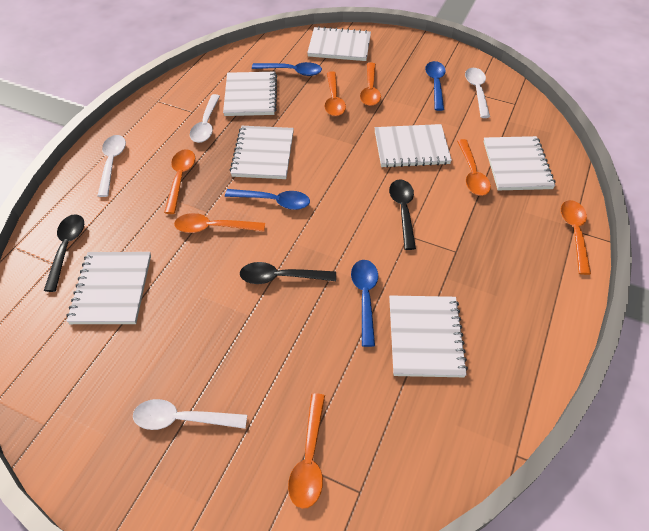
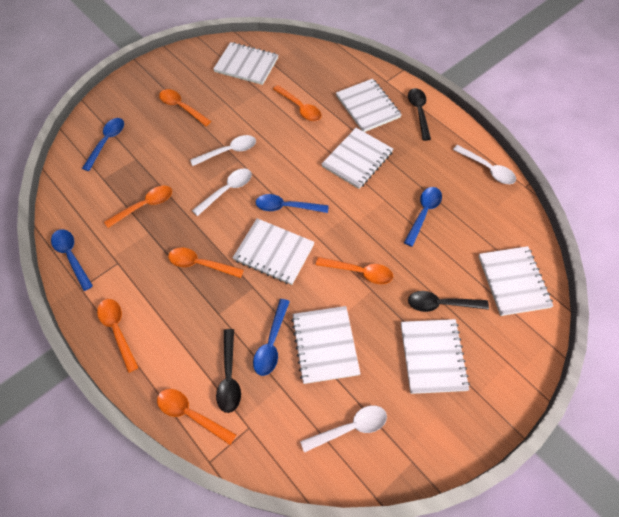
blue spoon: 4 -> 5

